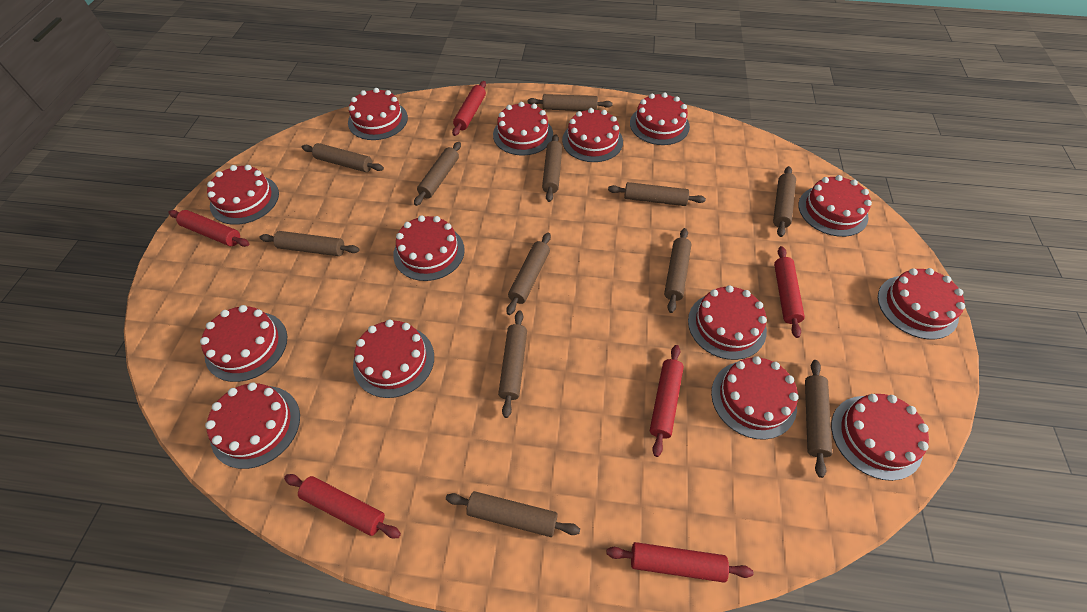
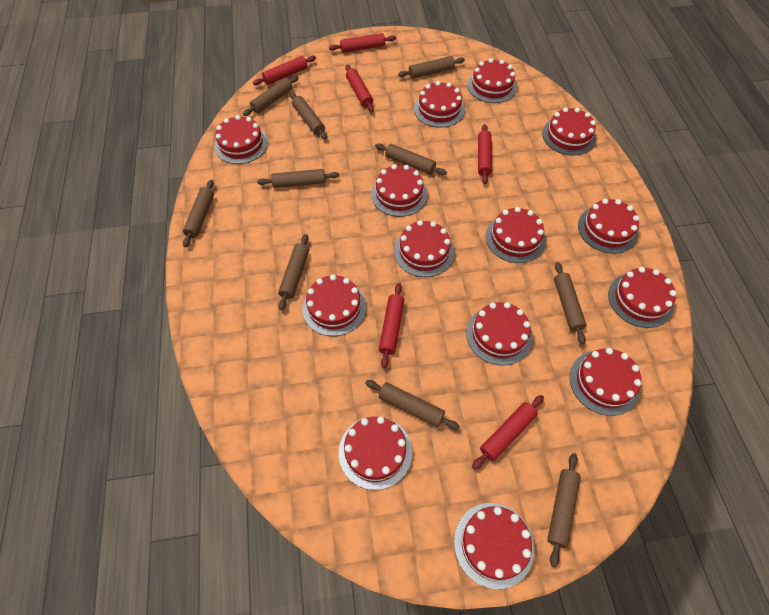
brown rolling pin: 12 -> 10

